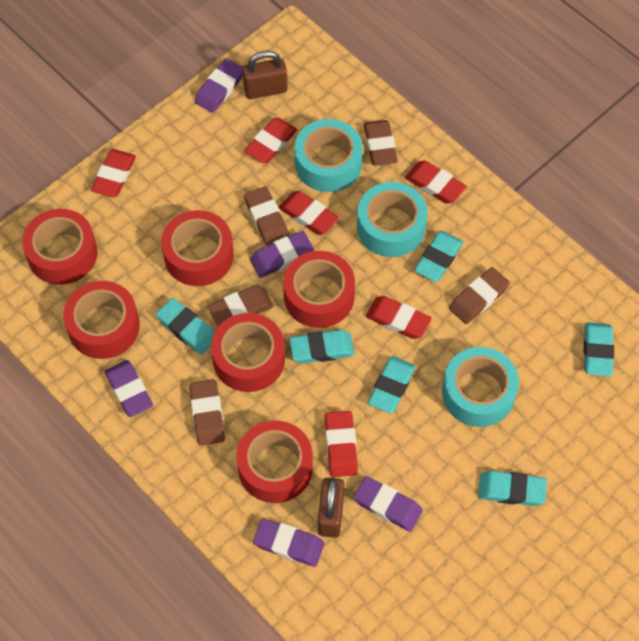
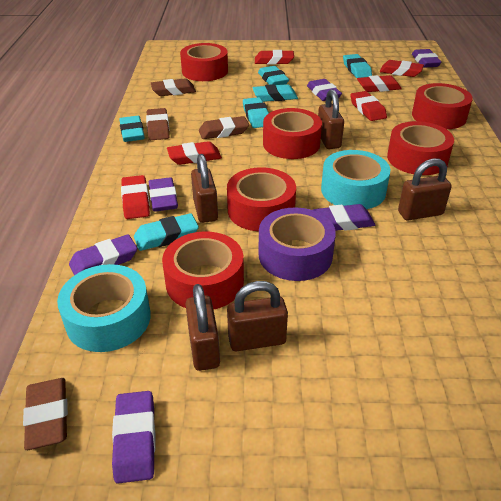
brown eraser: 5 -> 4
brown padlock: 2 -> 5
purple eraser: 5 -> 6
purple tape: 0 -> 1
turquoise tape: 3 -> 2

